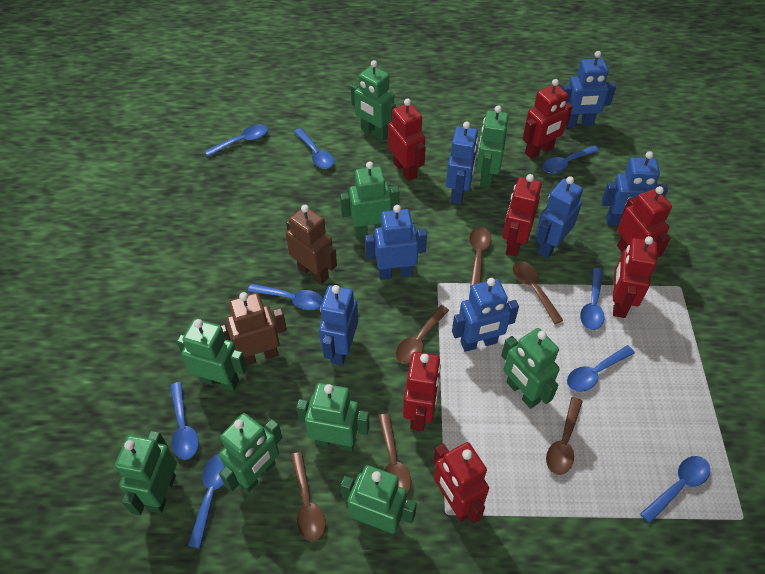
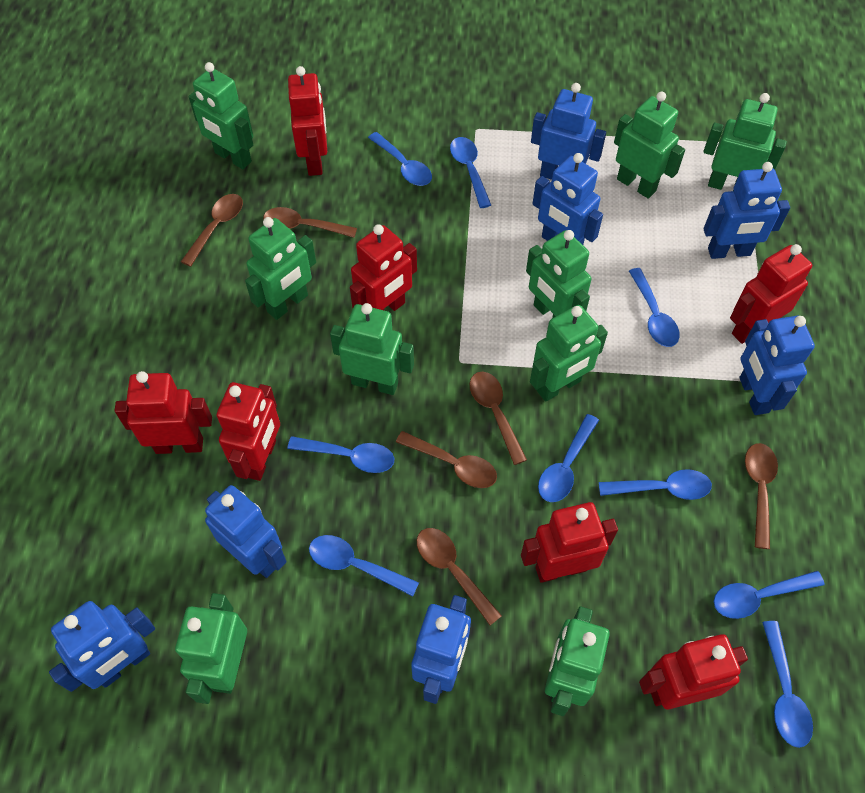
brown robot: 2 -> 0

